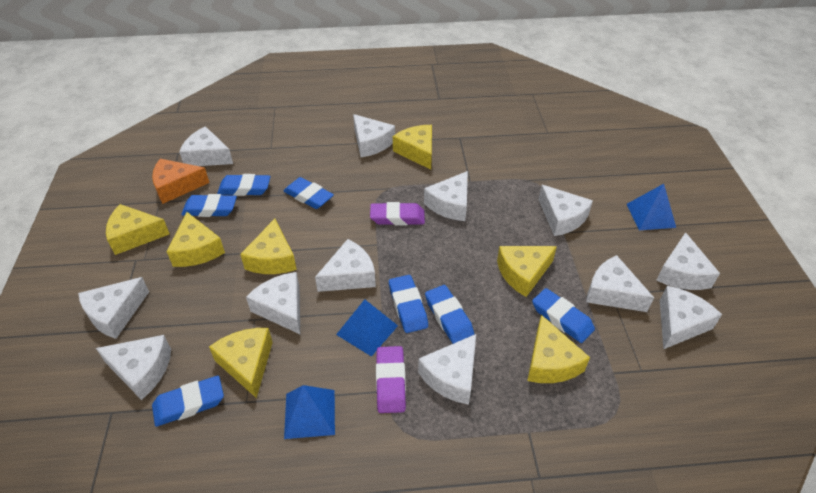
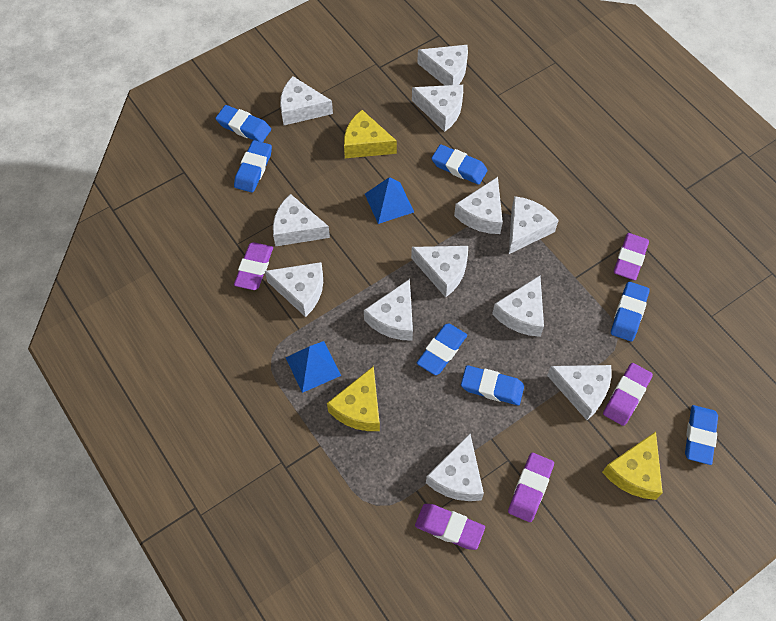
blue pyramid: 3 -> 2
orange cheese: 1 -> 0
purple eraser: 2 -> 5
yellow cheese: 7 -> 3

